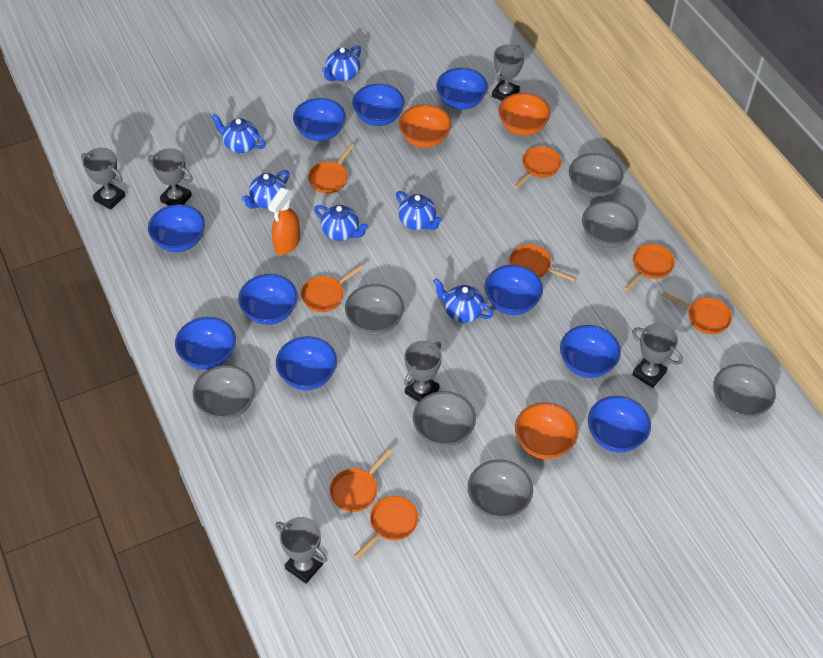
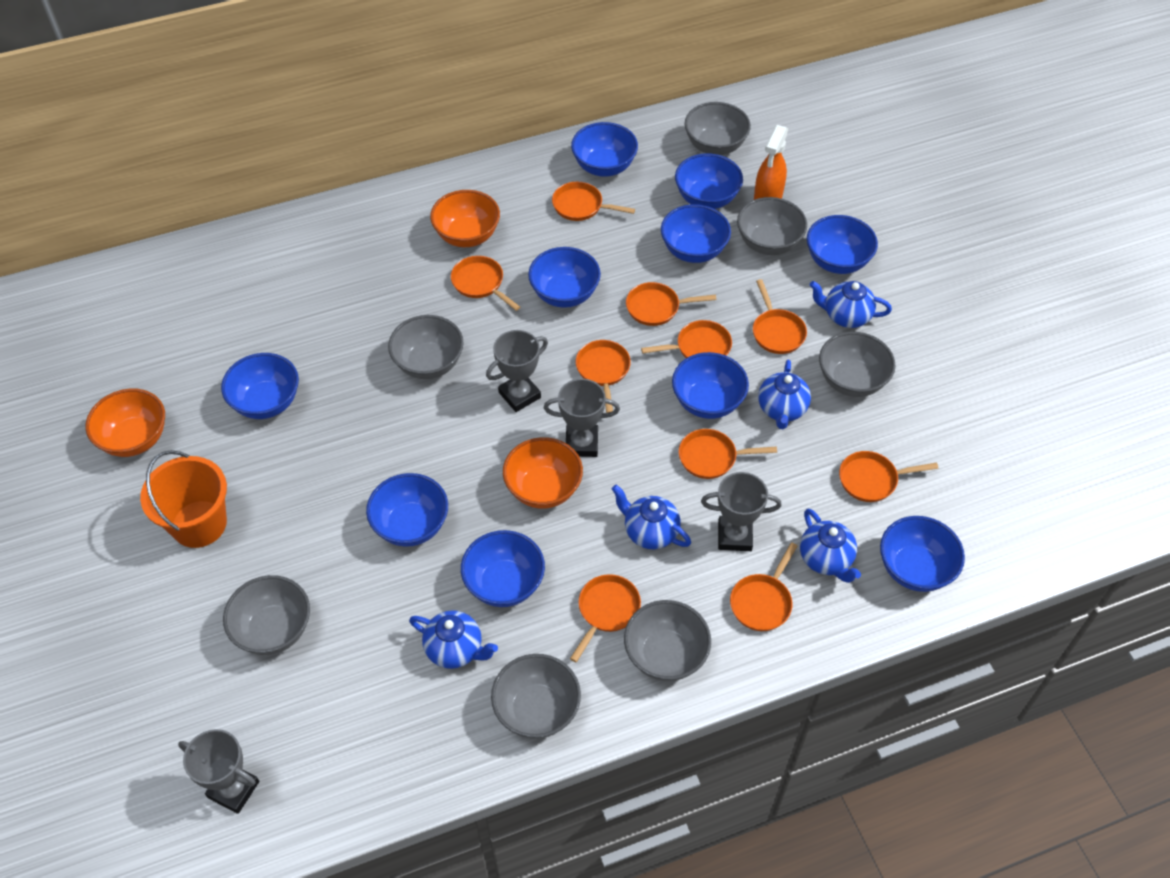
blue teapot: 6 -> 5
grey trophy: 6 -> 4
orange bucket: 0 -> 1
orange pan: 8 -> 10

